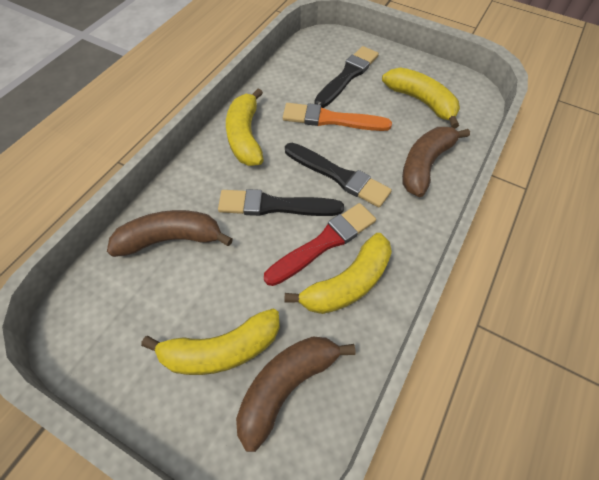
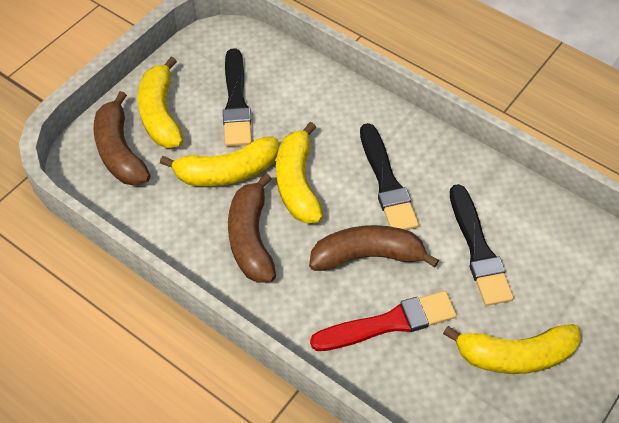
orange brush: 1 -> 0

